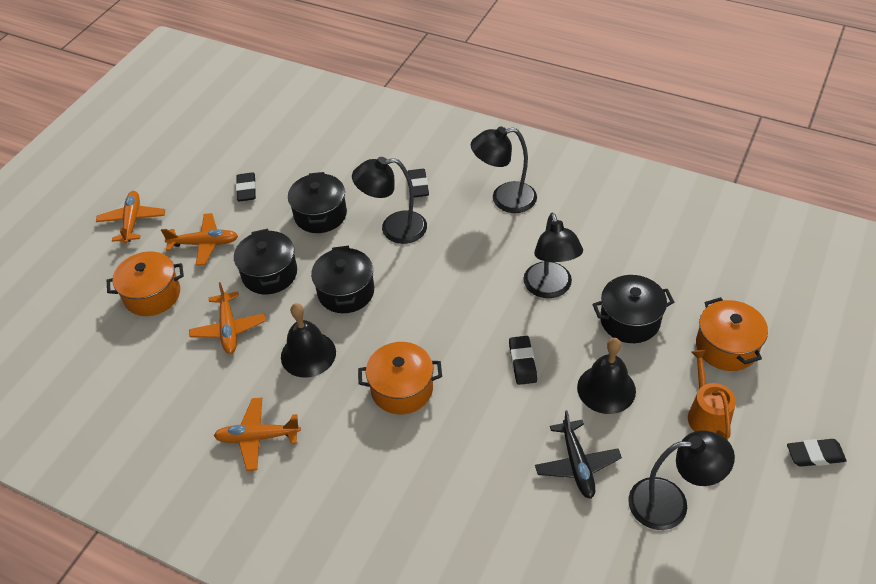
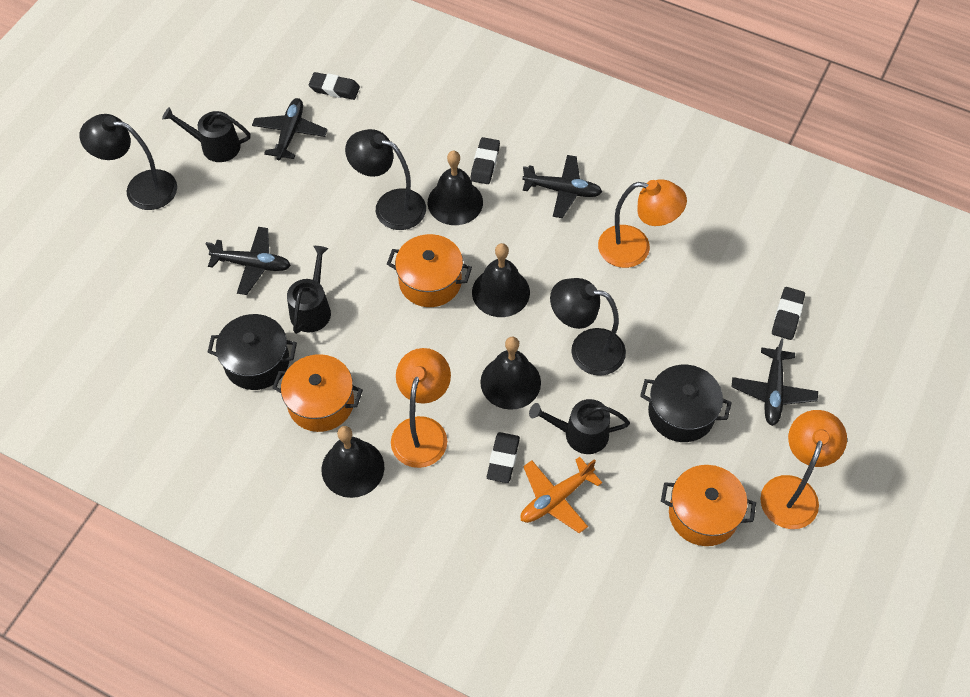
black bell: 2 -> 4
black lamp: 4 -> 3
black plane: 1 -> 4
black pot: 4 -> 2
black watering can: 0 -> 3
orange lamp: 0 -> 3
orange plane: 4 -> 1
orange watering can: 1 -> 0

